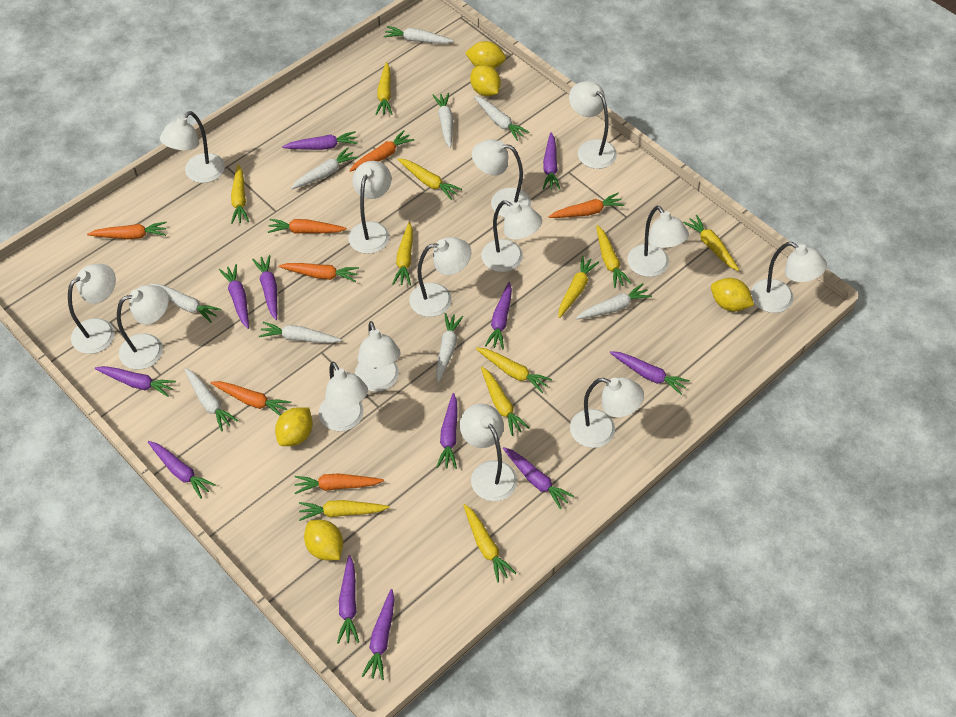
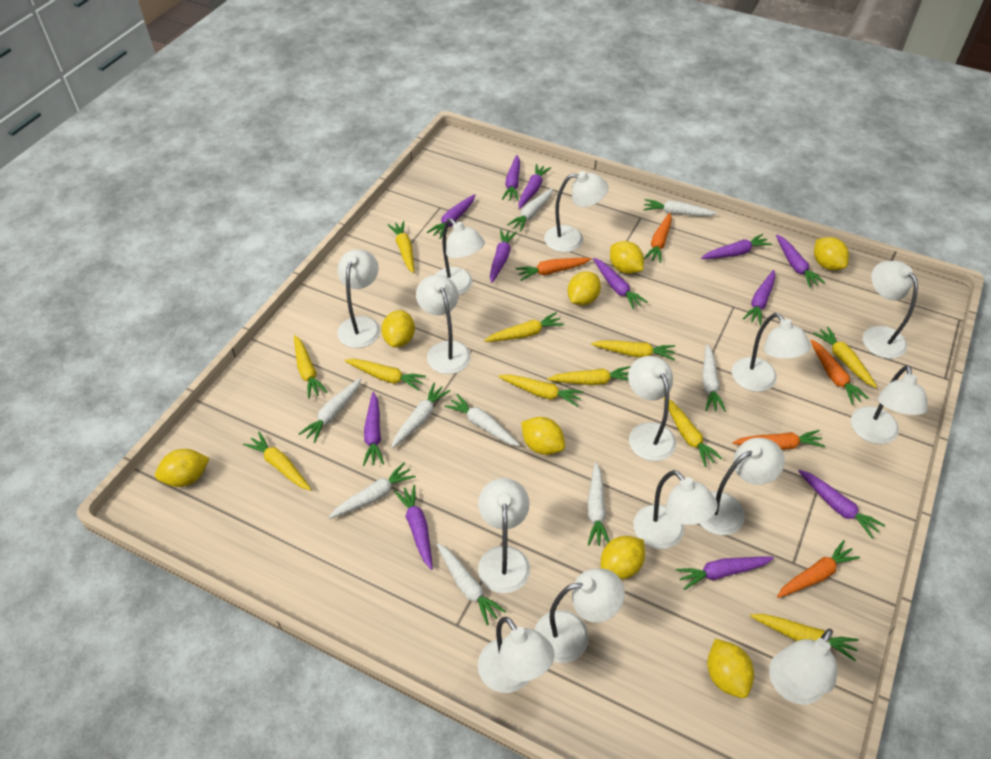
orange carrot: 7 -> 5
yellow lemon: 5 -> 8

